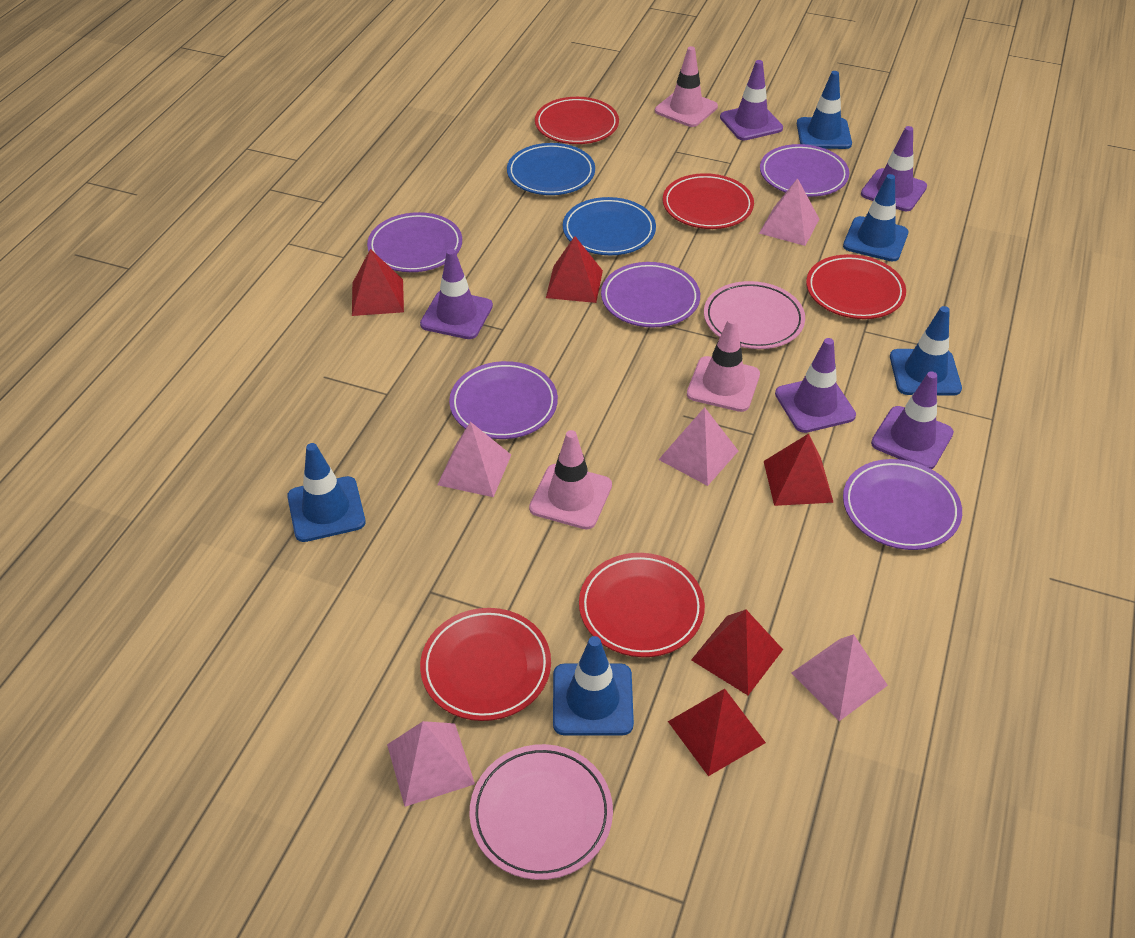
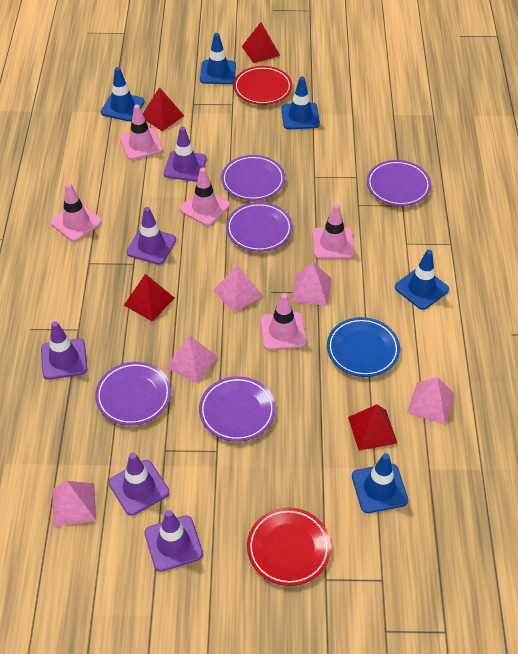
blue plate: 2 -> 1
pink plate: 2 -> 0
pink traffic cone: 3 -> 5
red plate: 5 -> 2
red pyramid: 5 -> 4

